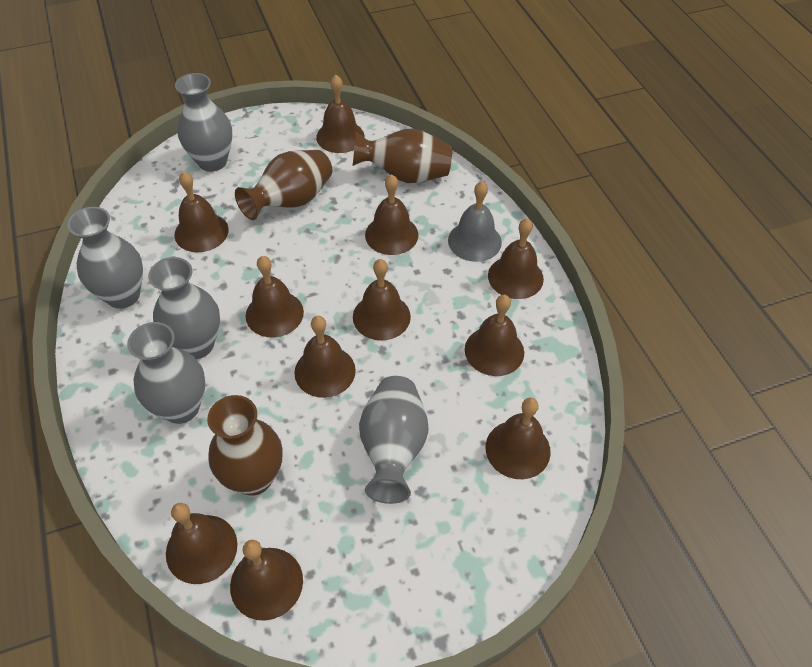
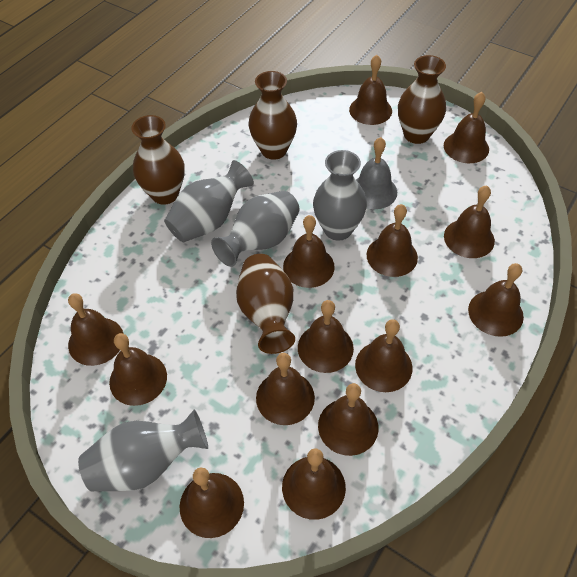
brown bell: 11 -> 14
brown vase: 3 -> 4
grey vase: 5 -> 4

